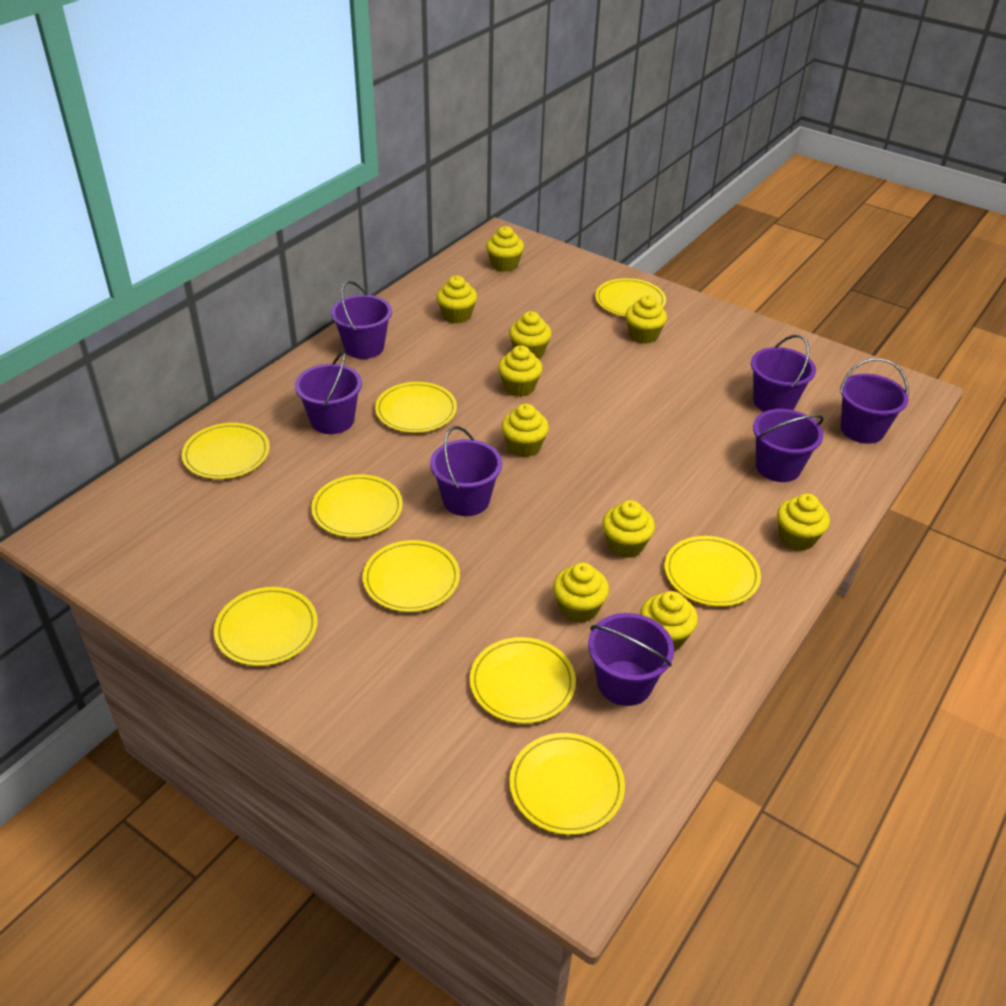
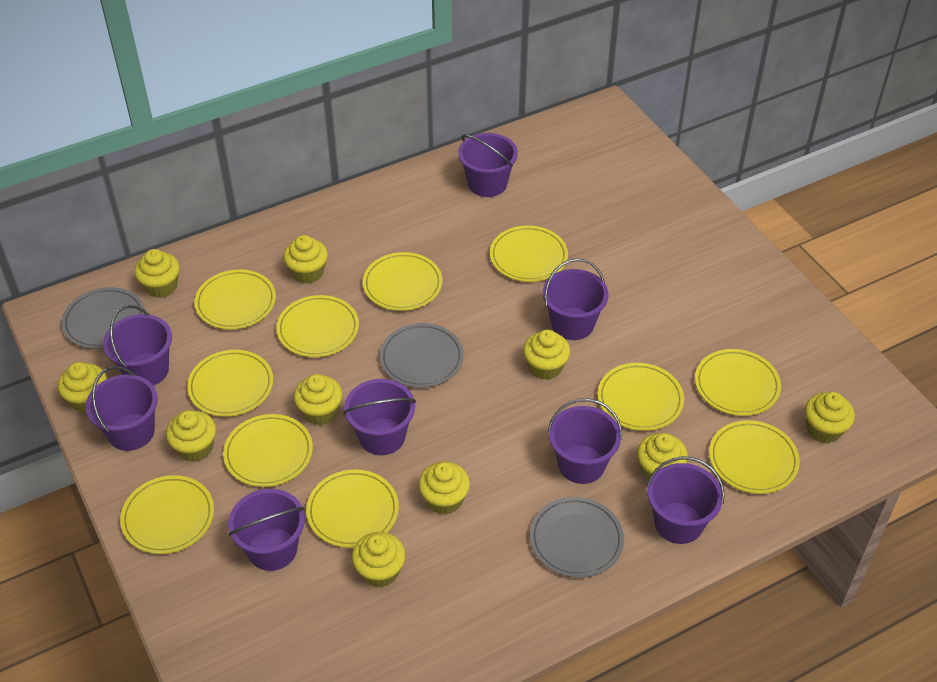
grey plate: 0 -> 3
purple bucket: 7 -> 8
yellow plate: 9 -> 11

